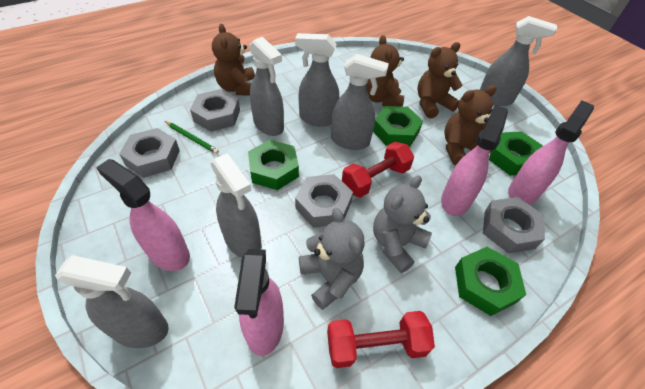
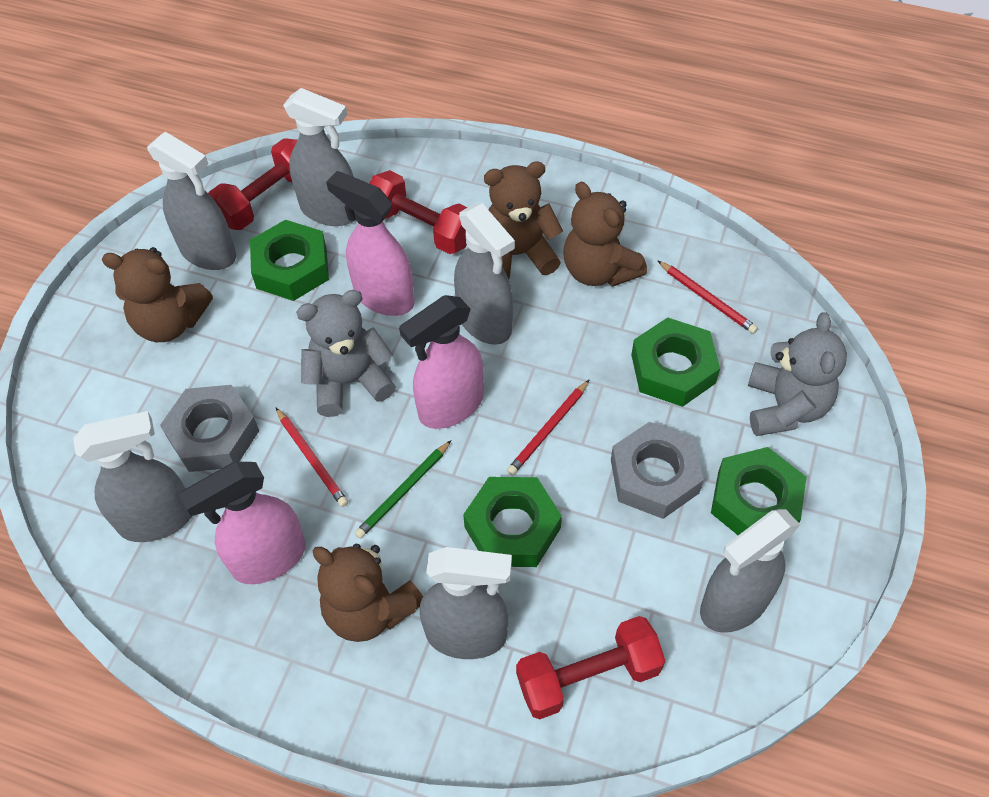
grey nut: 4 -> 2
pink spray bottle: 4 -> 3
red dumbbell: 2 -> 3
red pencil: 0 -> 3

